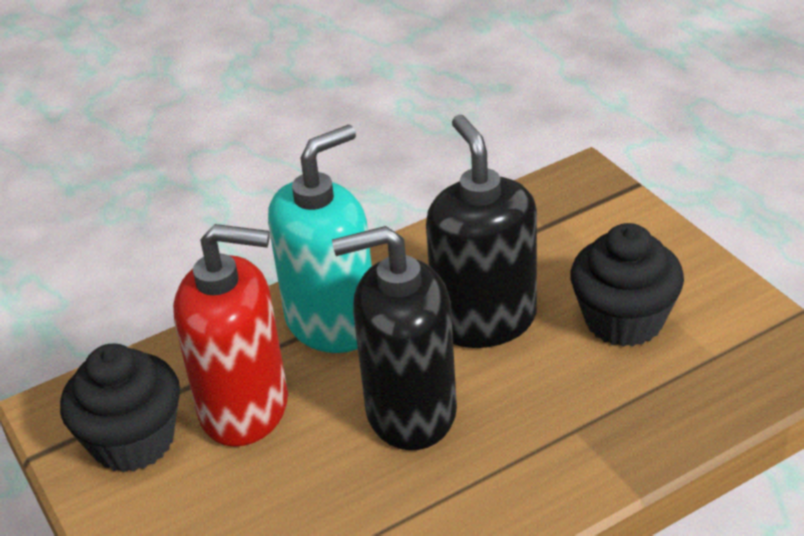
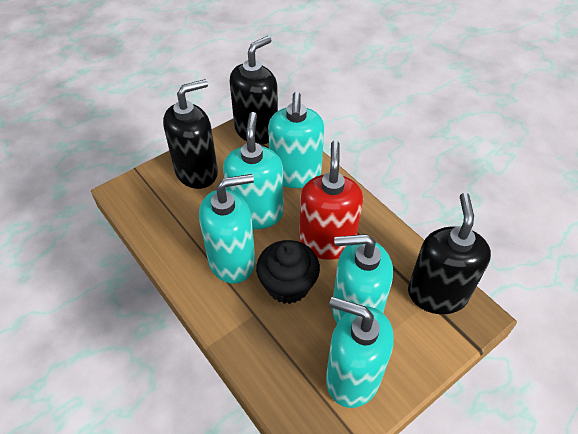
black cupcake: 2 -> 1
black soap dispenser: 2 -> 3
turquoise soap dispenser: 1 -> 5

